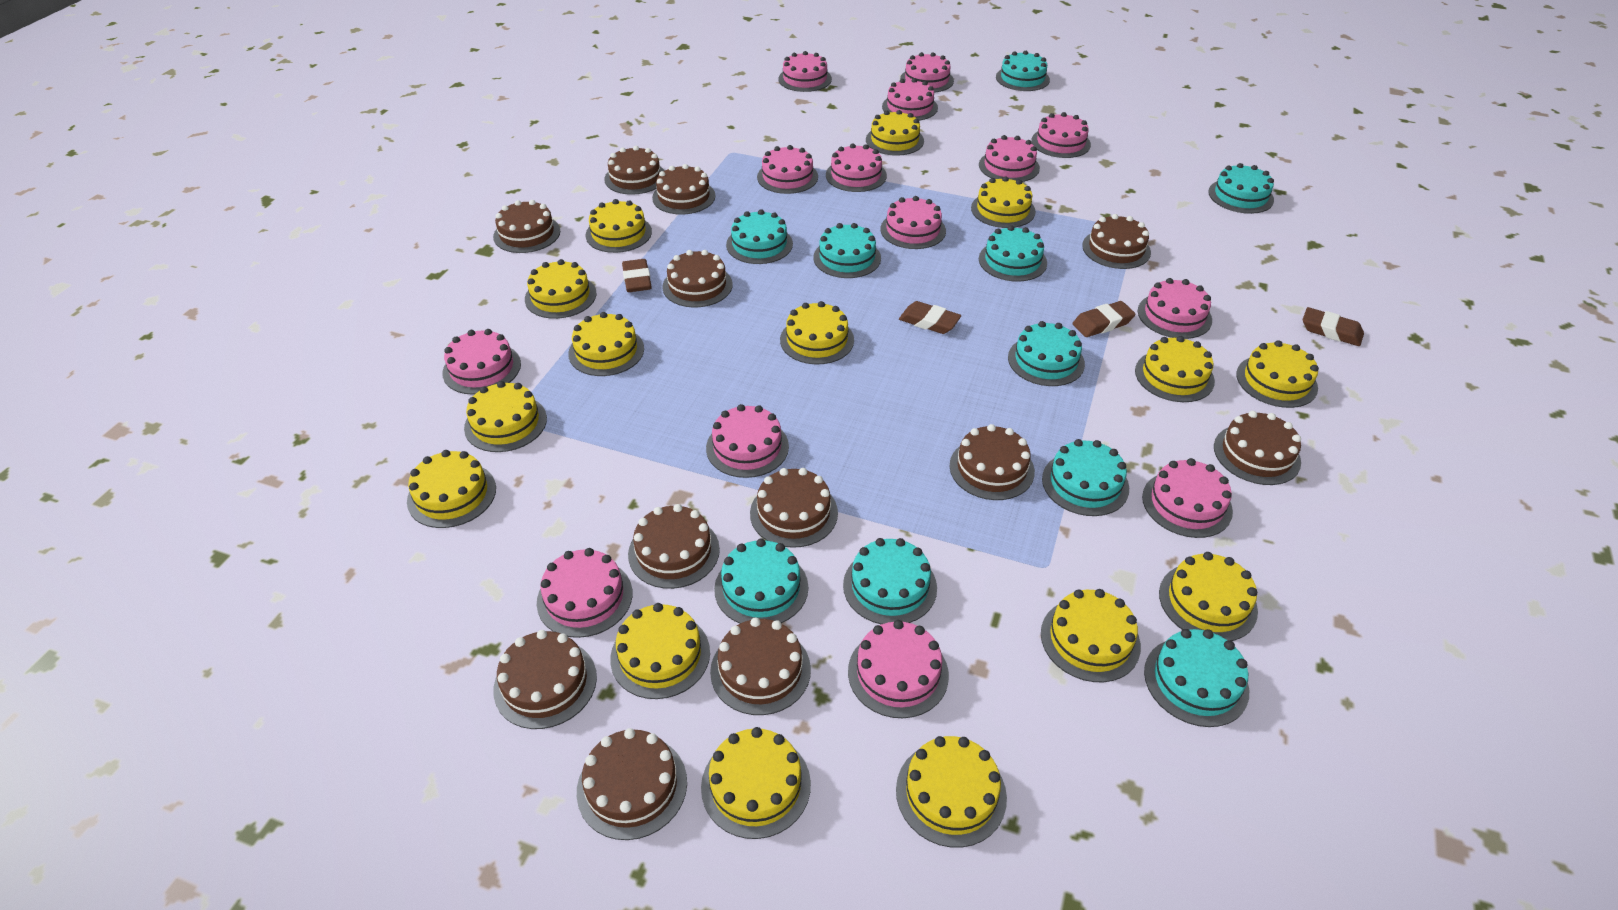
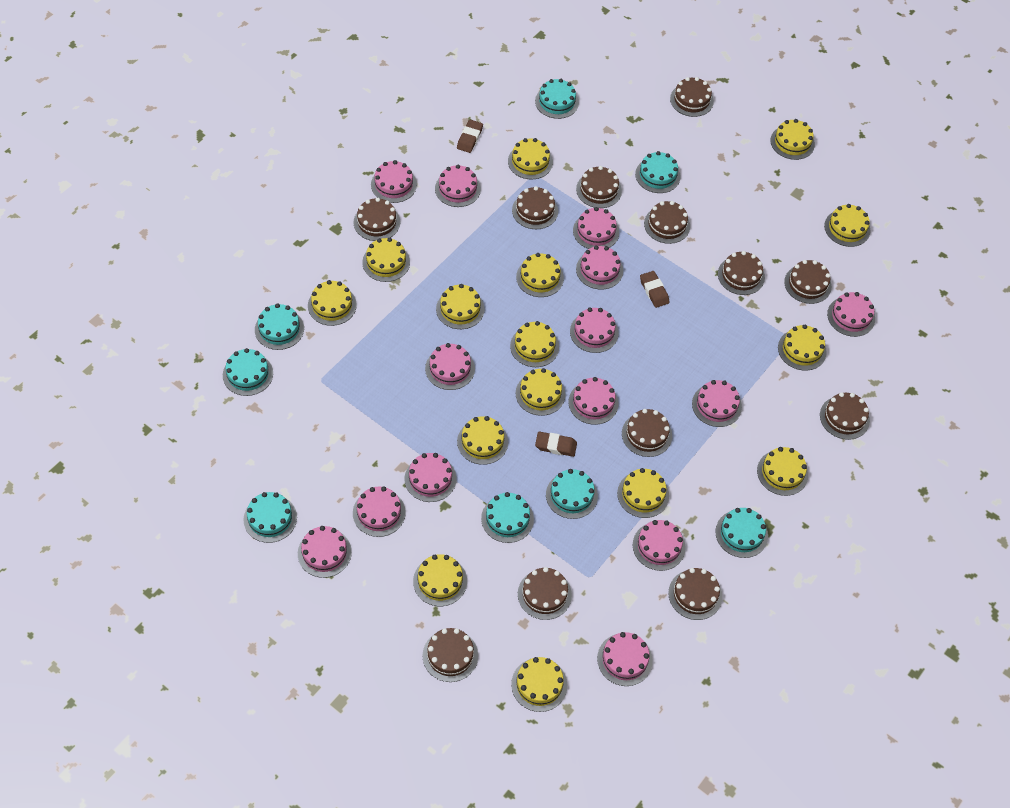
brown eraser: 4 -> 3
turquoise cake: 10 -> 8

